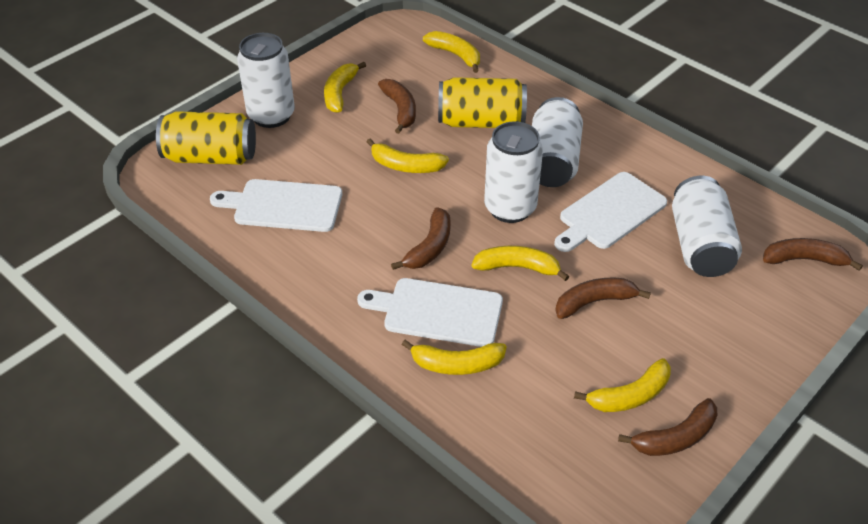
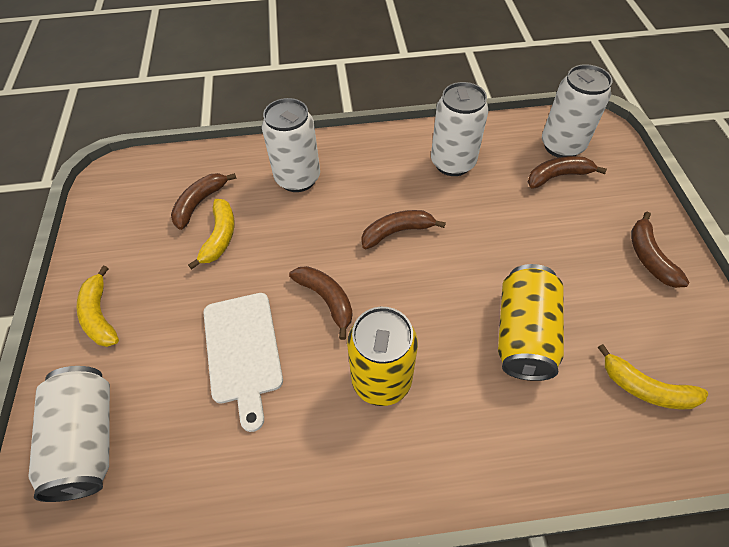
white cutting board: 3 -> 1
yellow banana: 6 -> 3

